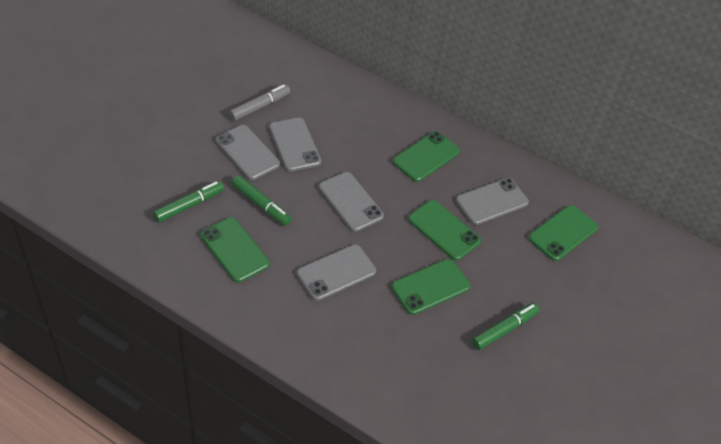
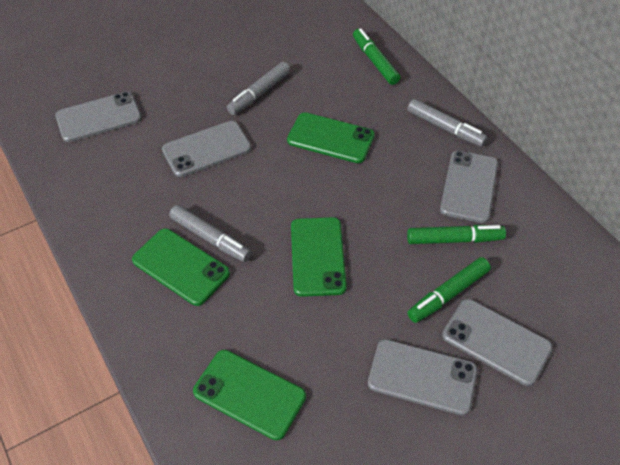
green phone: 5 -> 4
grey marker: 1 -> 3

